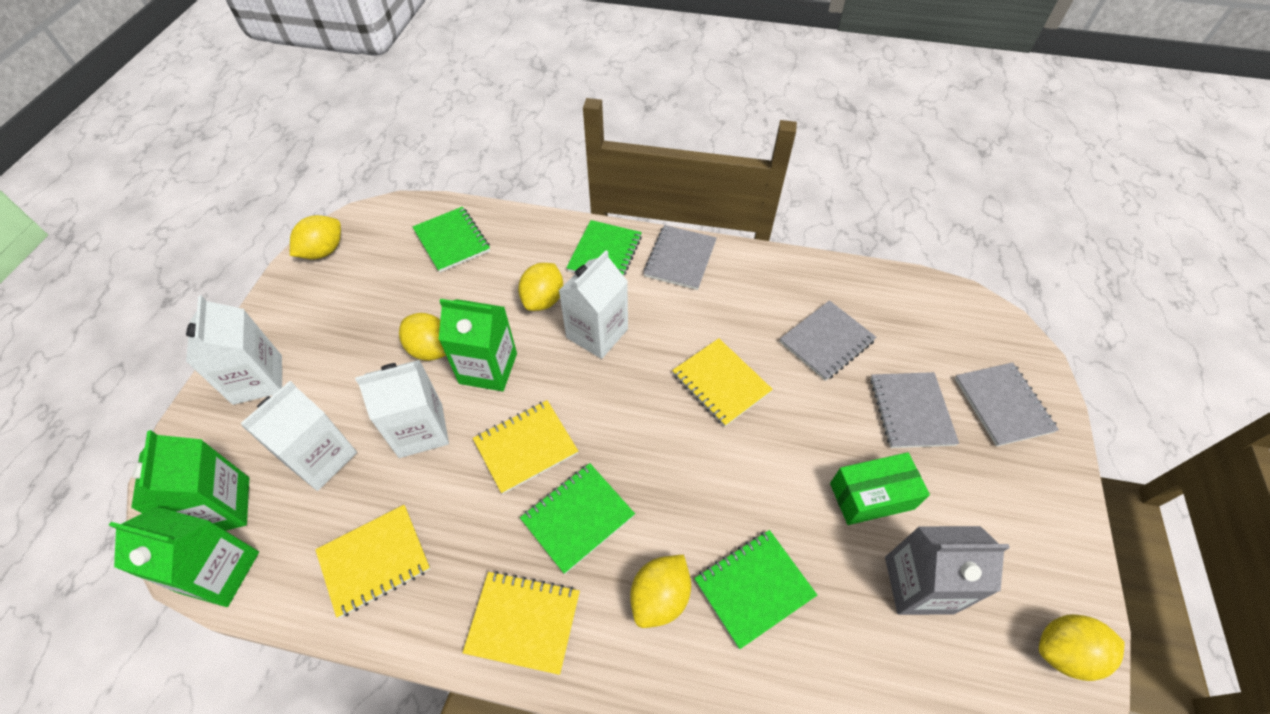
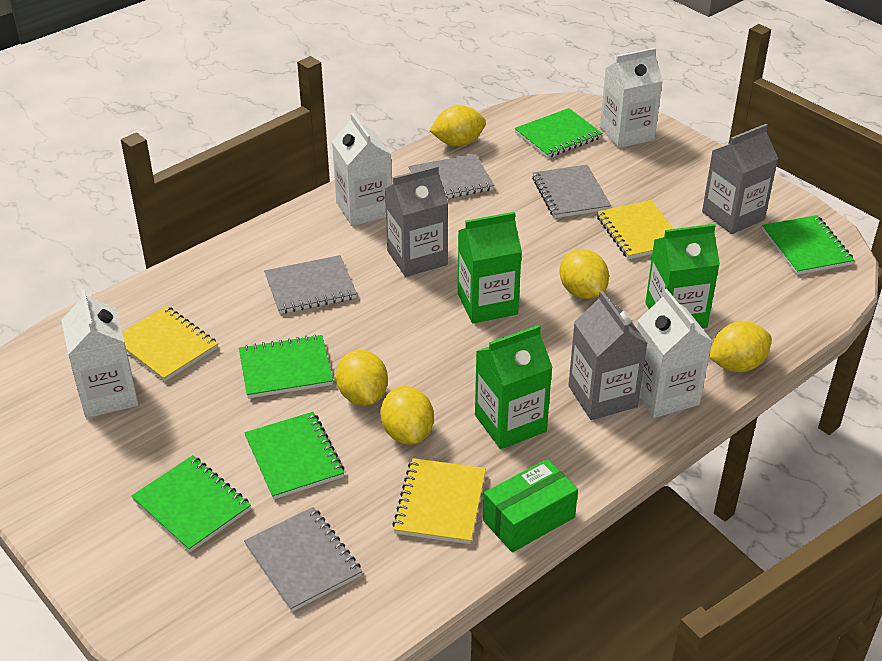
green notebook: 4 -> 5
grey carton: 1 -> 3
yellow notebook: 4 -> 3

